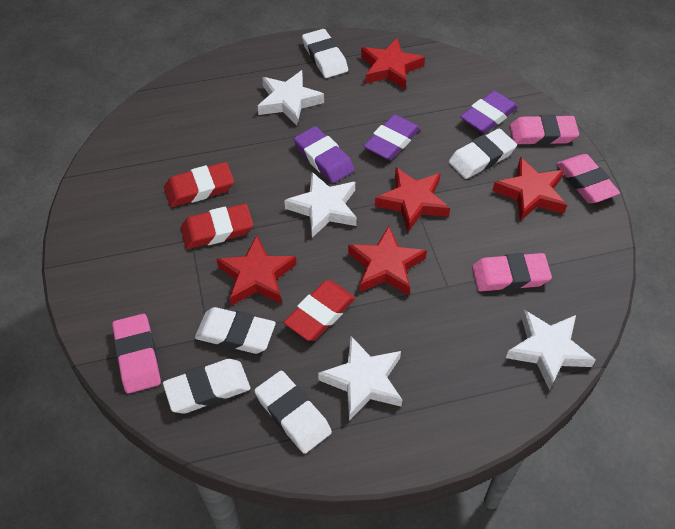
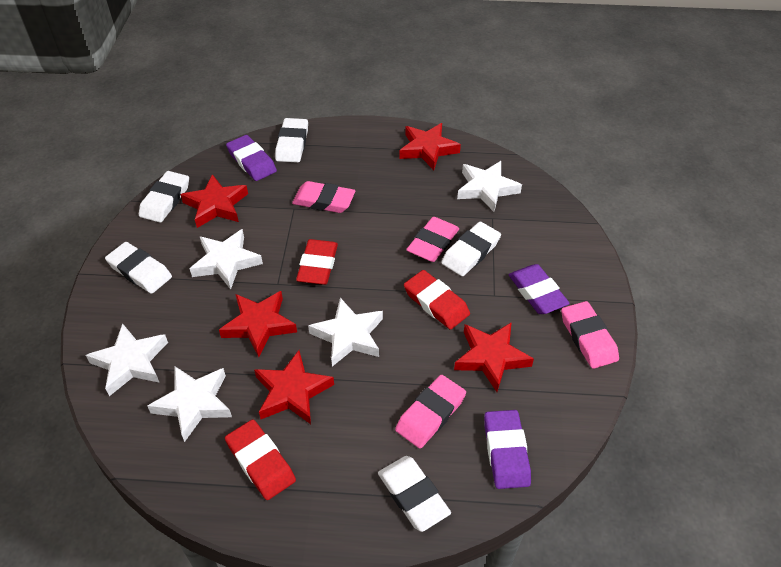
white star: 4 -> 5

